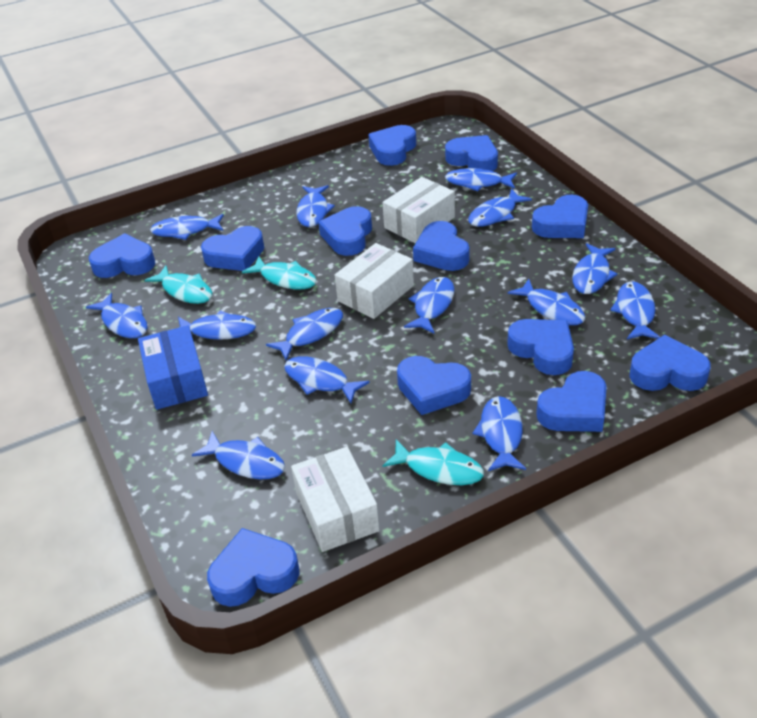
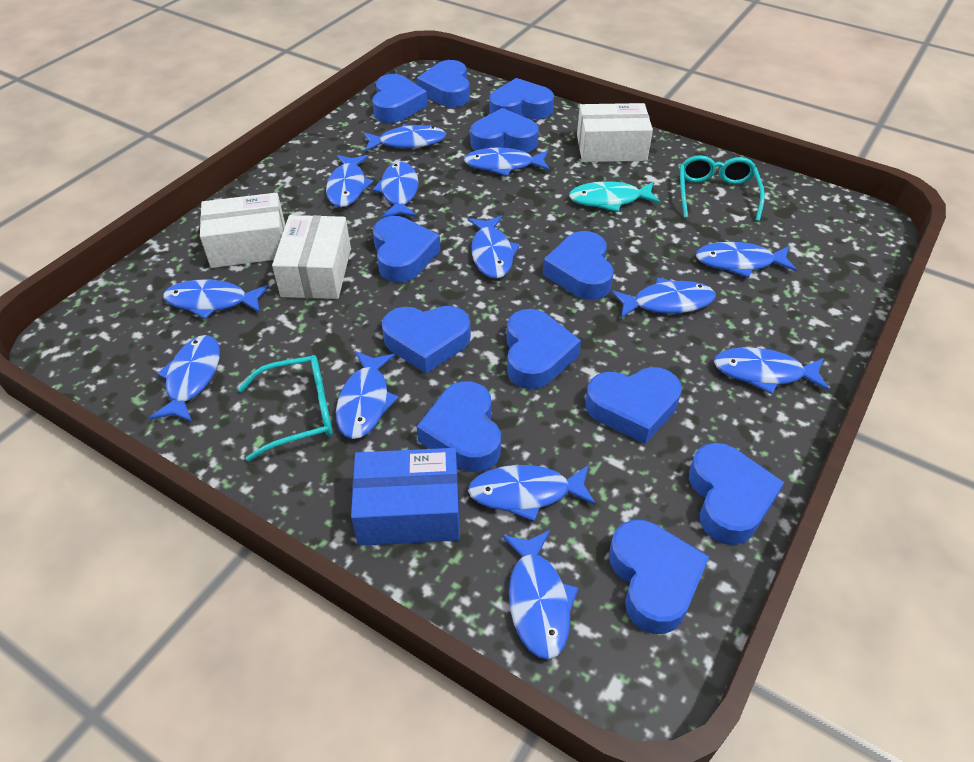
blue fish: 14 -> 13
turquoise fish: 3 -> 1
turquoise glasses: 0 -> 2

